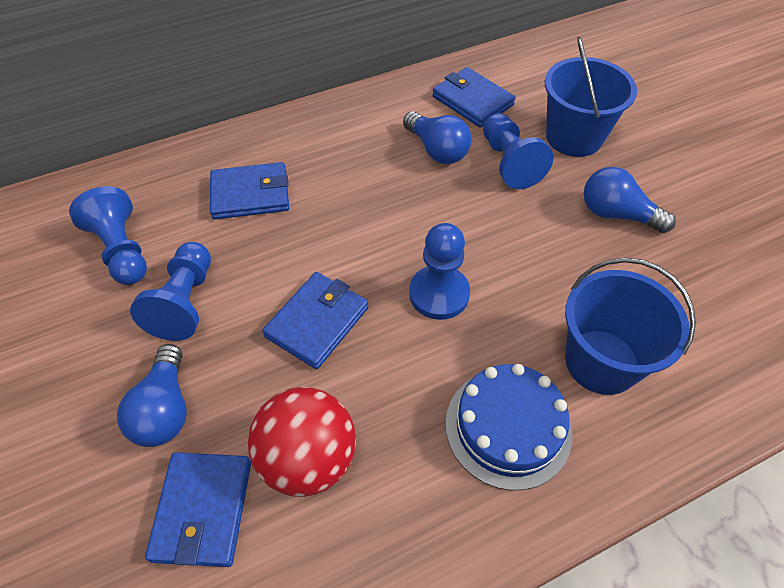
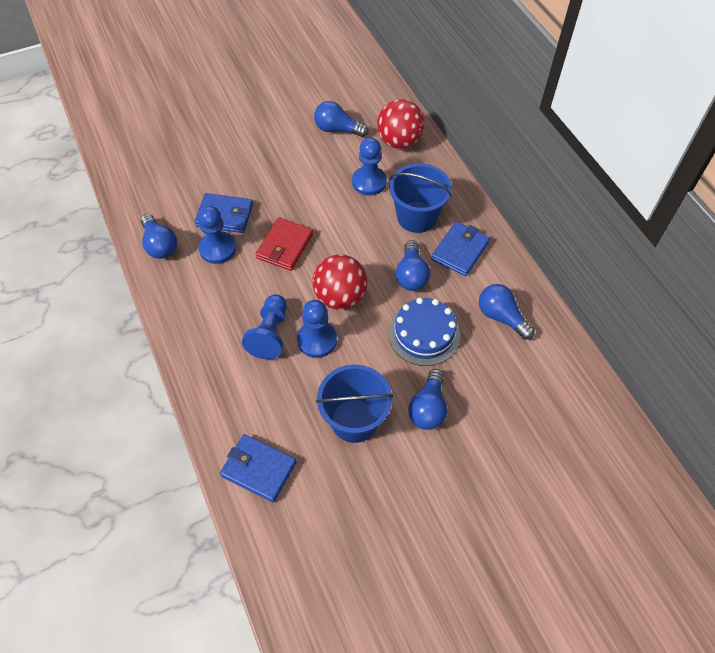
blue light bulb: 3 -> 5
blue wallet: 4 -> 3
red ball: 1 -> 2
red wallet: 0 -> 1

